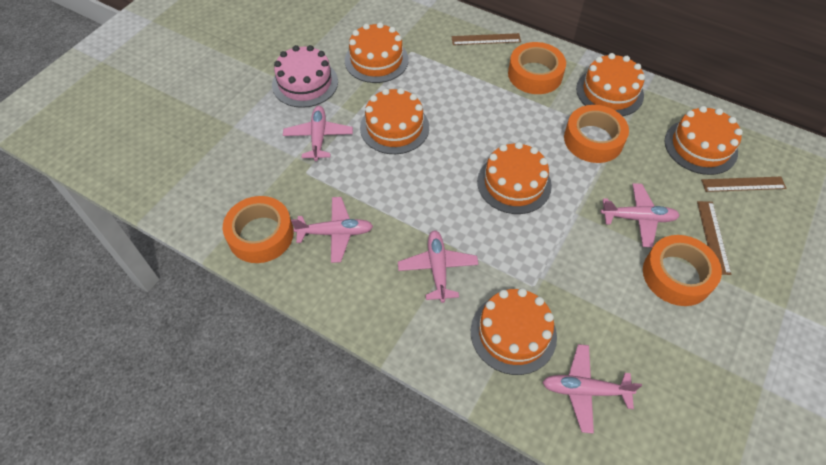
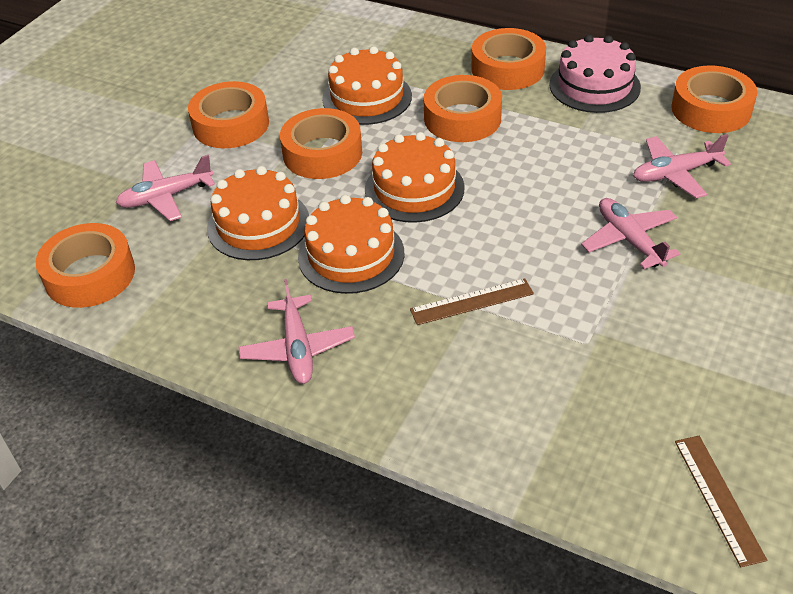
brown ruler: 3 -> 2
orange cake: 6 -> 4
orange tape: 4 -> 6
pink plane: 5 -> 4

